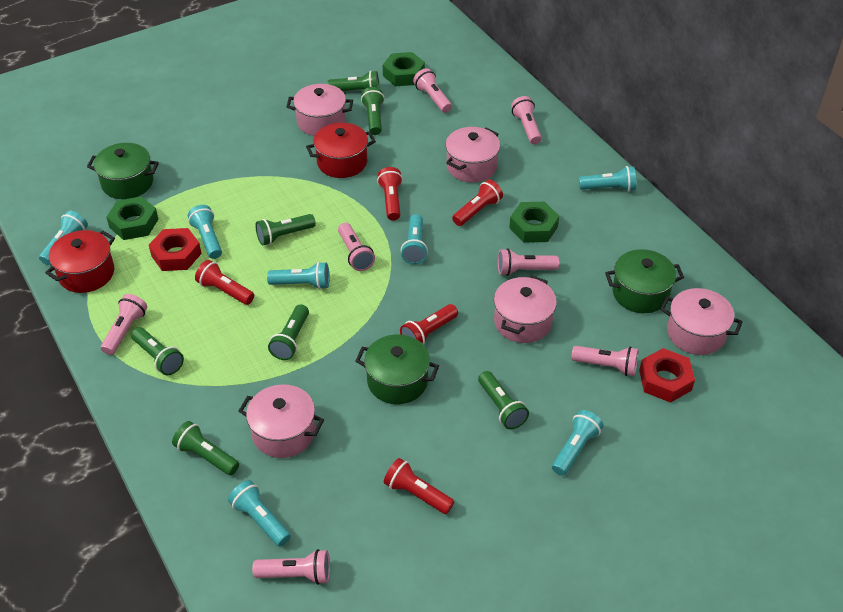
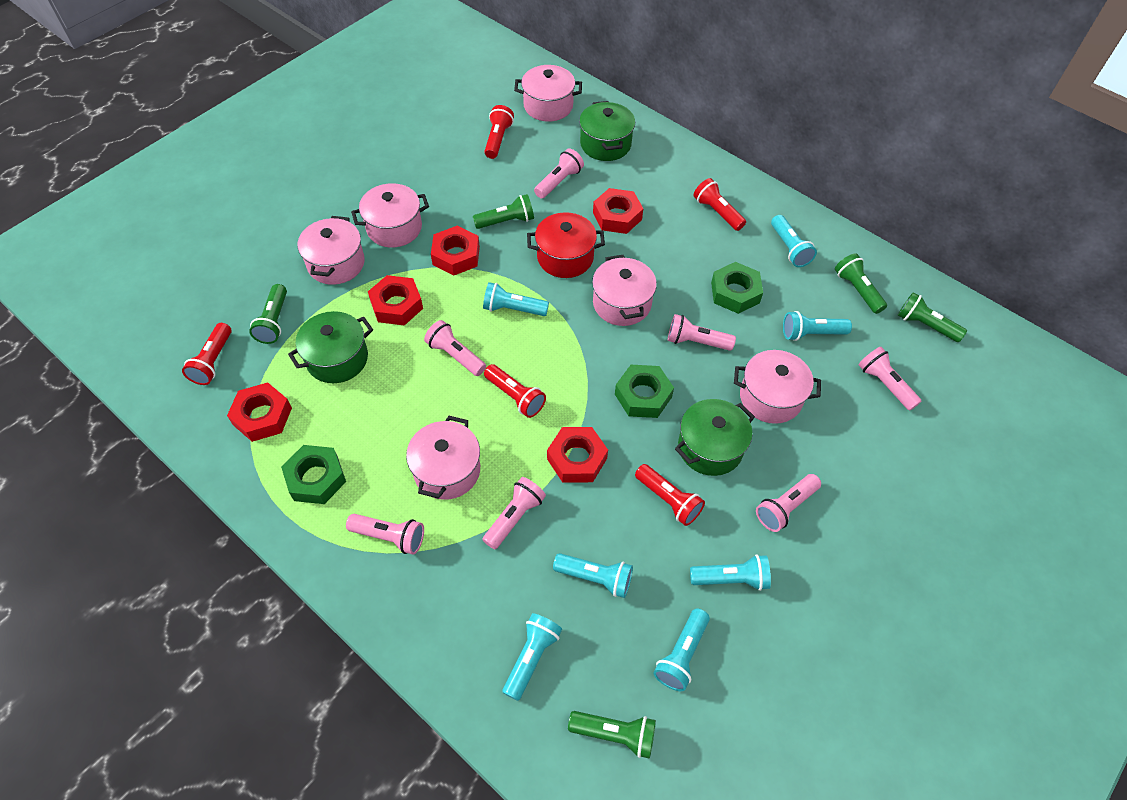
green flashlight: 7 -> 5
pink pot: 5 -> 6
red nut: 2 -> 5
red pot: 2 -> 1

